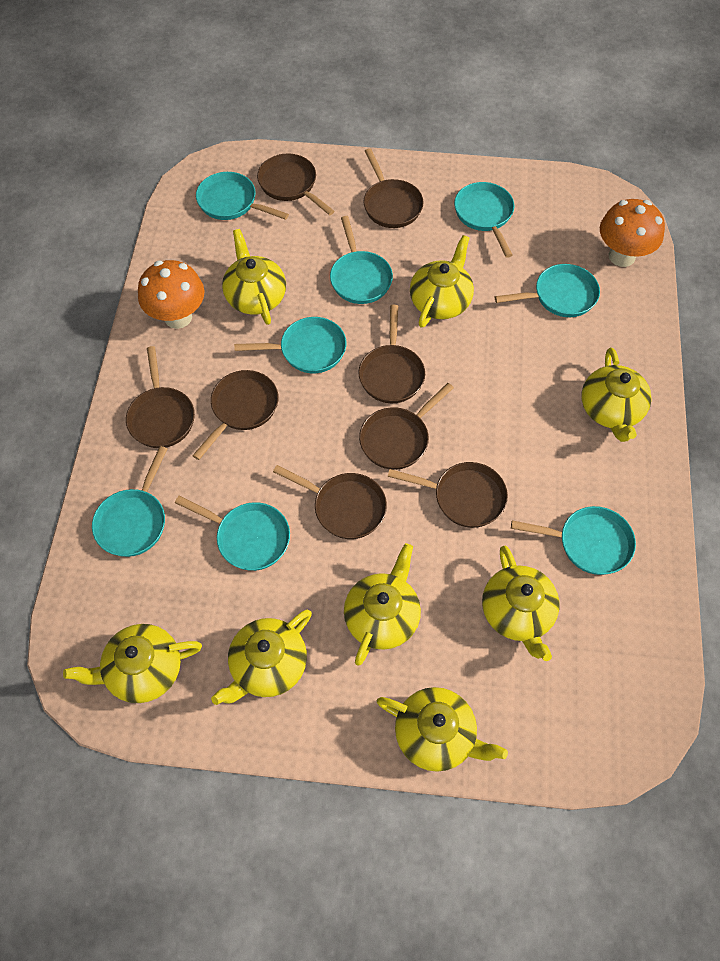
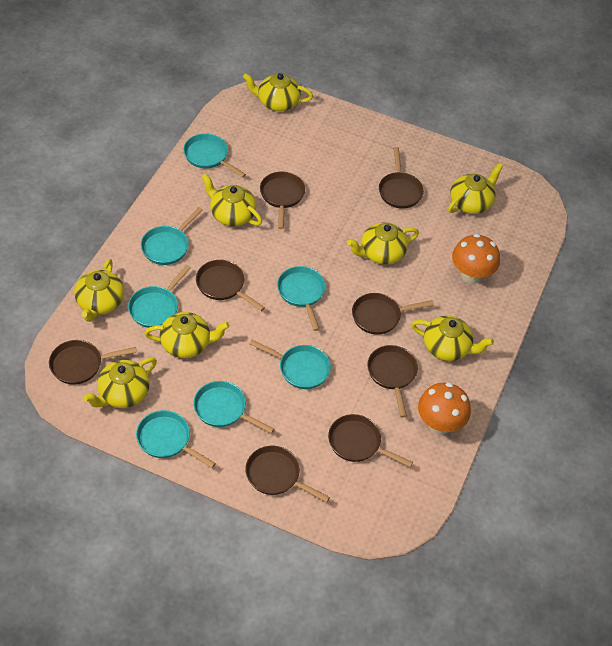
turquoise pan: 8 -> 7

